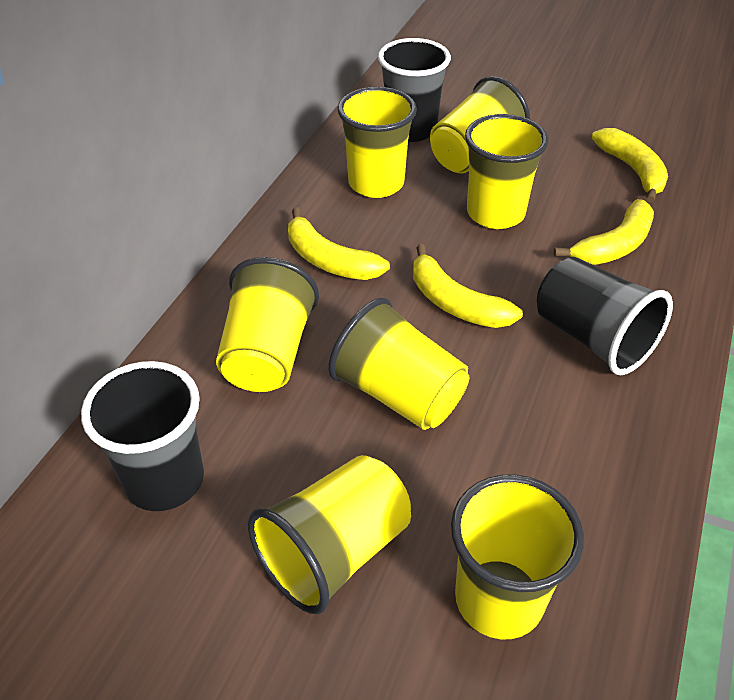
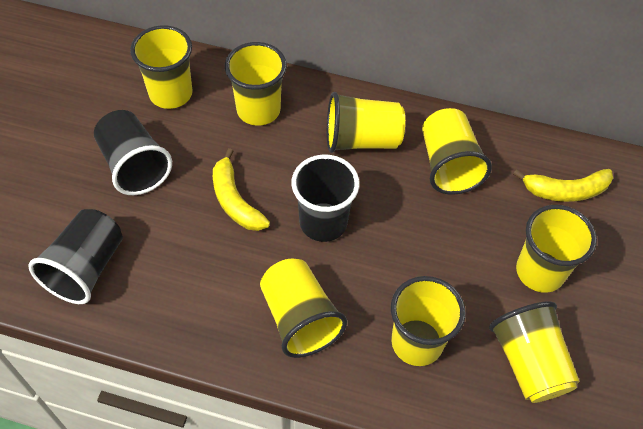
yellow banana: 4 -> 2
yellow cup: 7 -> 8

